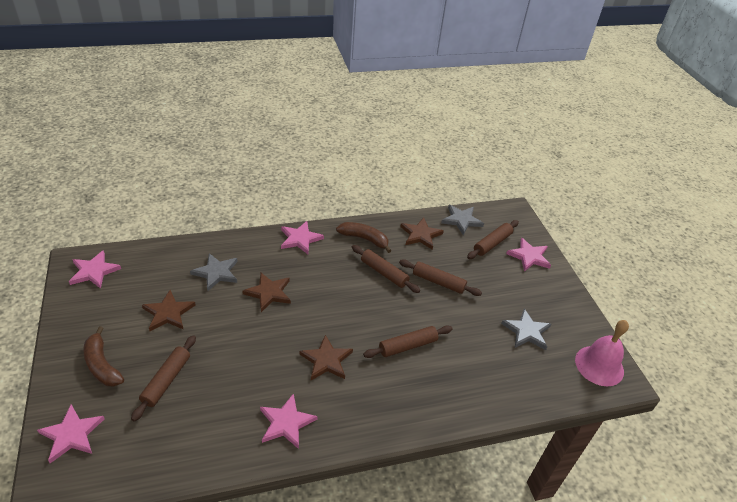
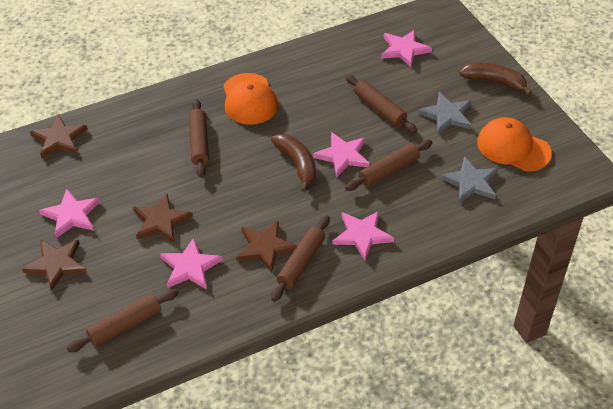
grey star: 3 -> 2
orange cap: 0 -> 2
pink bell: 1 -> 0

